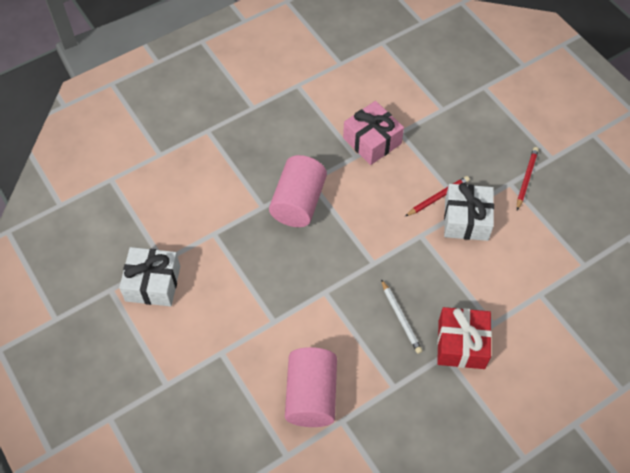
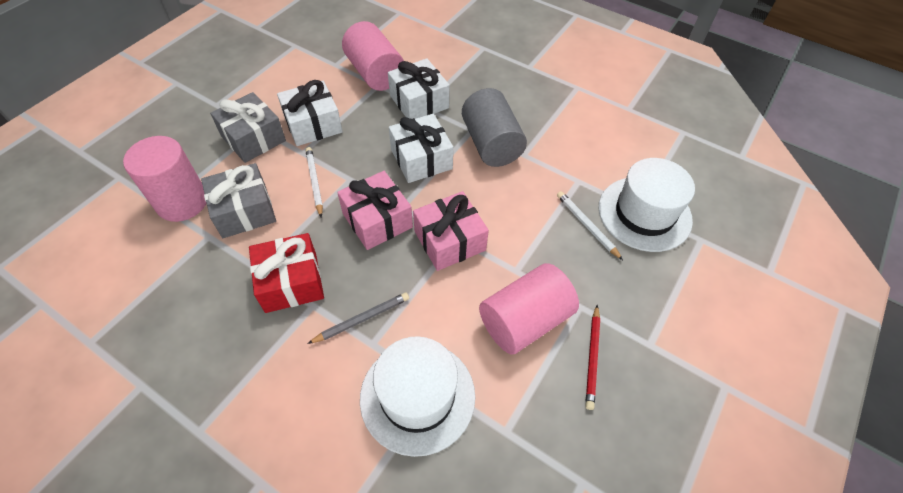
grey cylinder: 0 -> 1
grey gift: 0 -> 2
grey pencil: 0 -> 1
pink cylinder: 2 -> 3
pink gift: 1 -> 2
red pencil: 2 -> 1
white gift: 2 -> 3
white hat: 0 -> 2
white pencil: 1 -> 2

